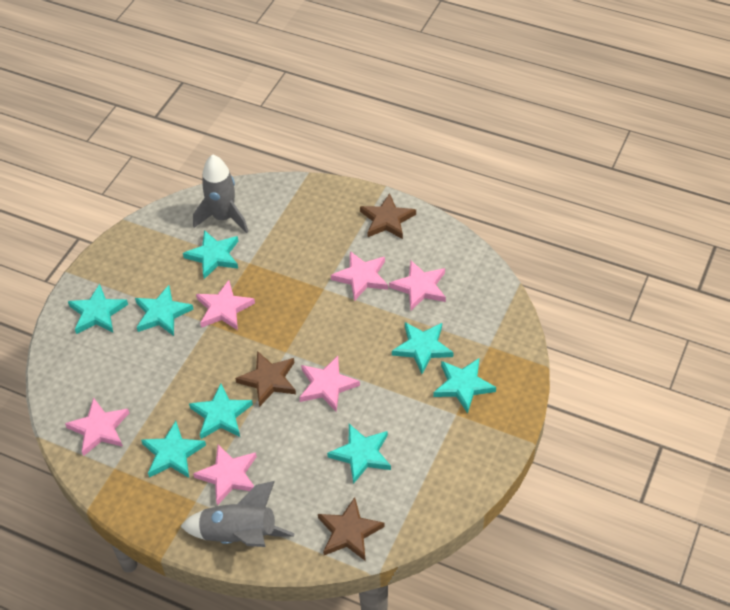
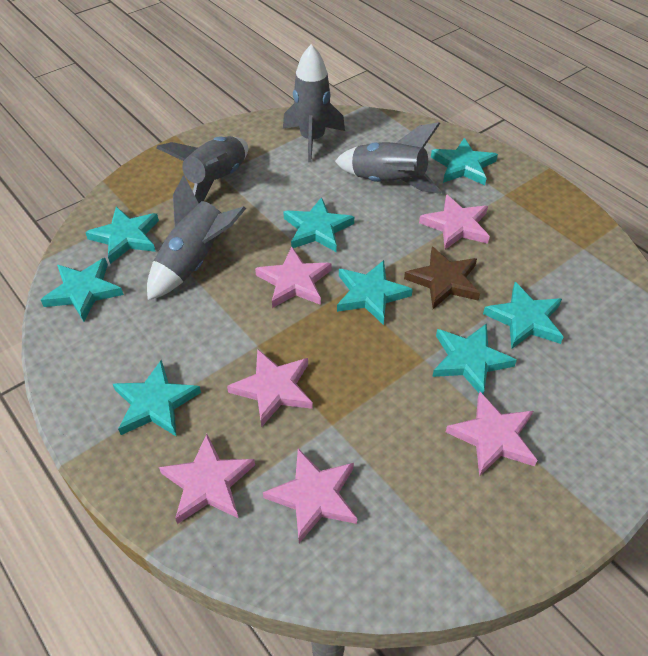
brown star: 3 -> 1
grey rocket: 2 -> 4

